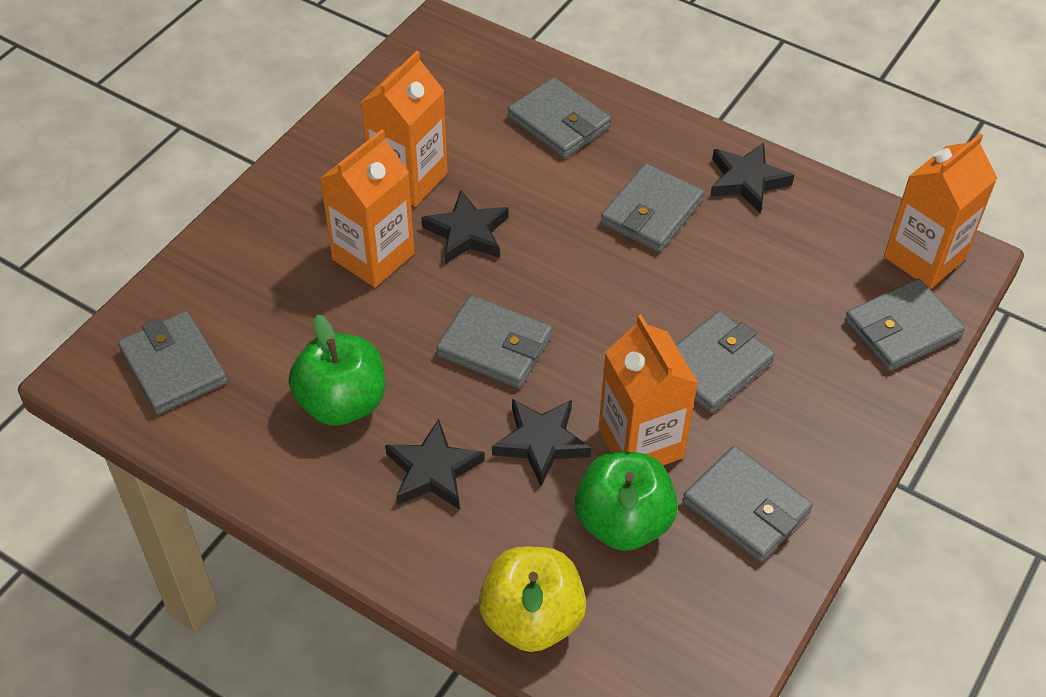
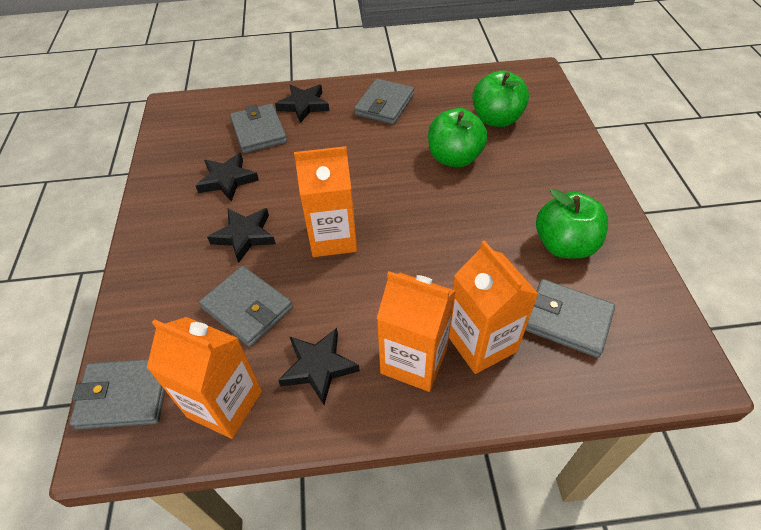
green apple: 2 -> 3
grey wallet: 7 -> 5
yellow apple: 1 -> 0

